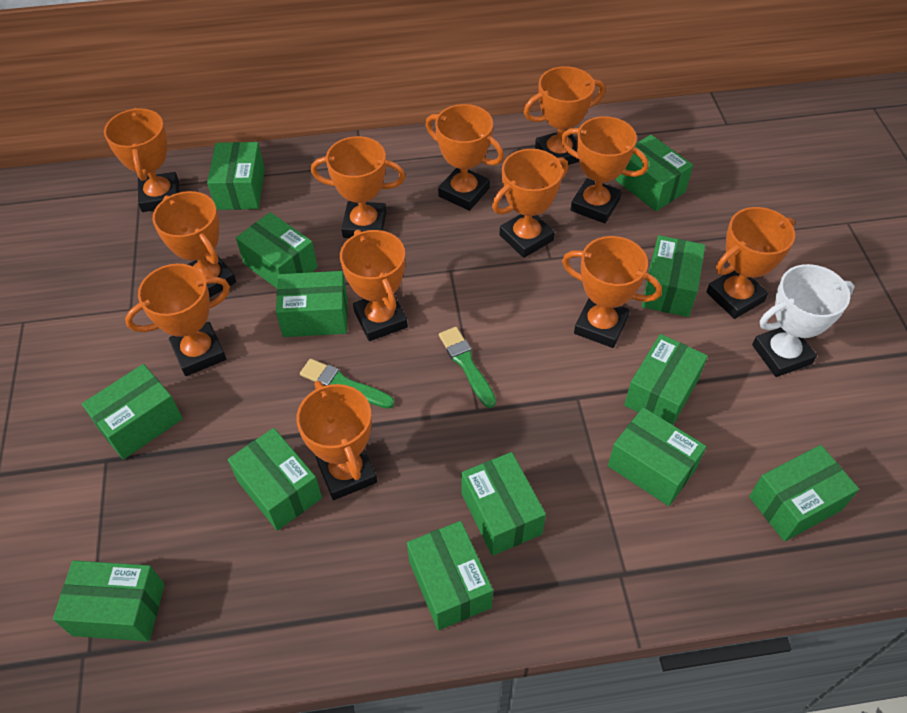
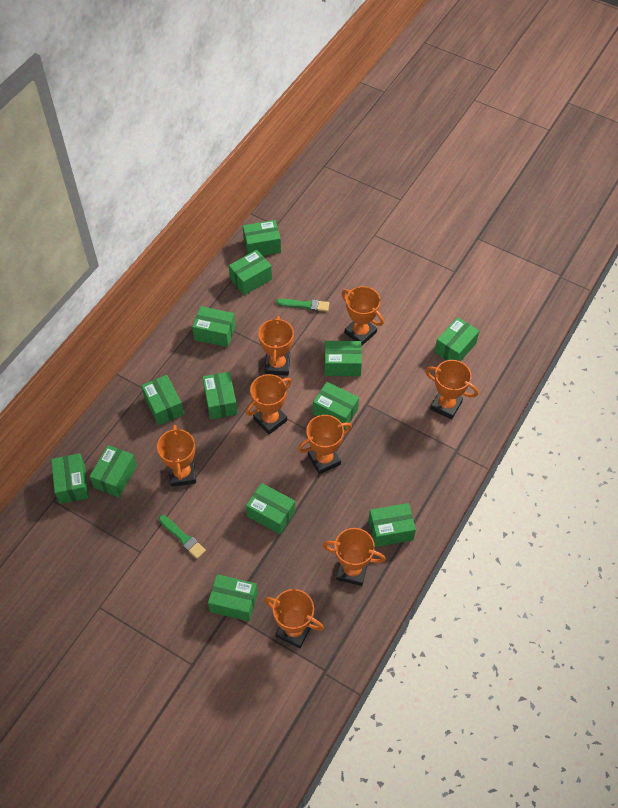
orange trophy: 12 -> 8
white trophy: 1 -> 0

